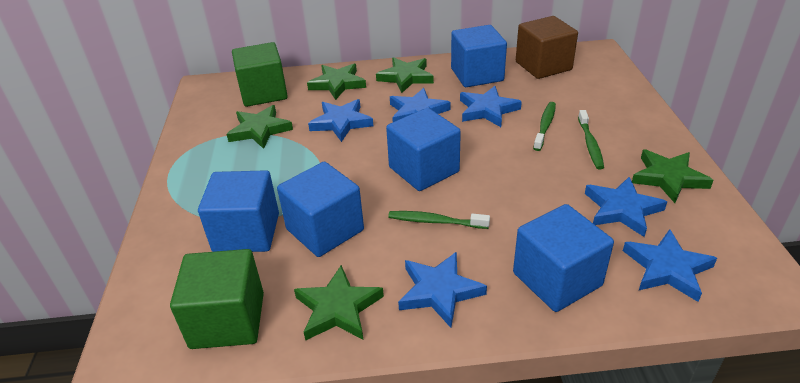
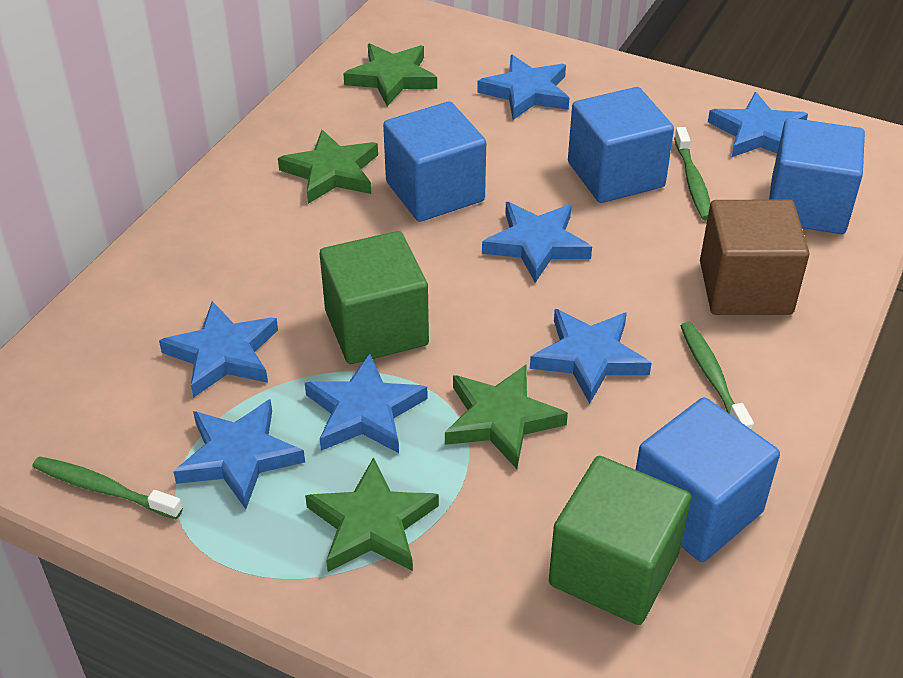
blue cube: 5 -> 4
blue star: 6 -> 7
green star: 5 -> 4

